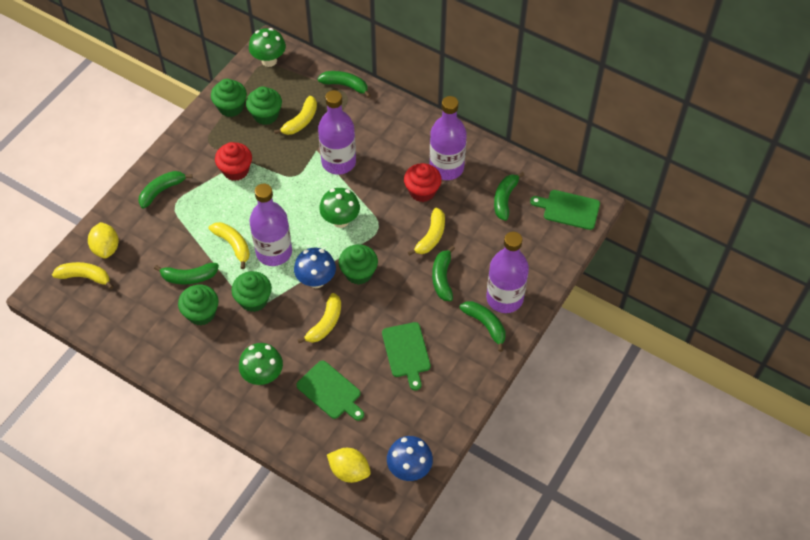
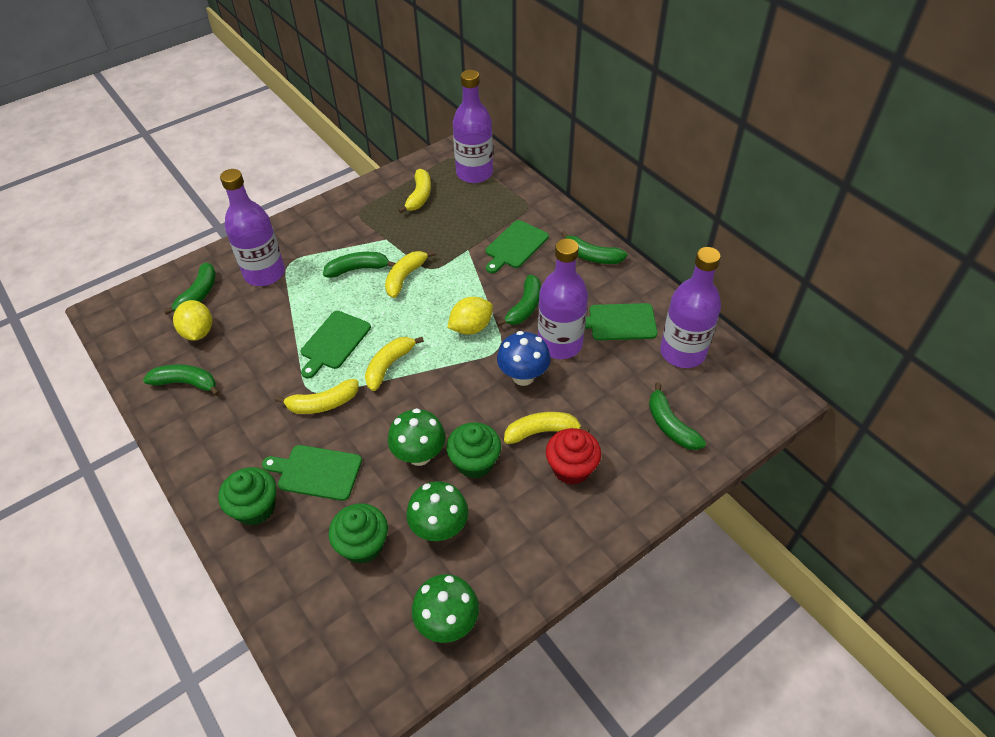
blue mushroom: 2 -> 1
green cupcake: 5 -> 3
green cutting board: 3 -> 4
red cupcake: 2 -> 1

